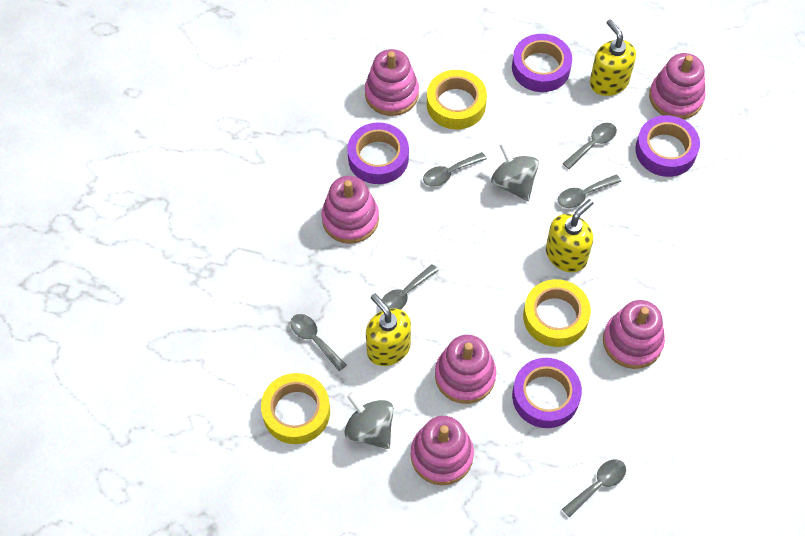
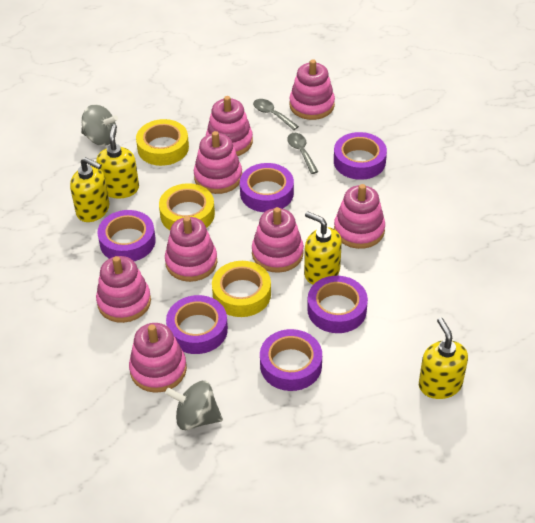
grey spoon: 6 -> 2
pink stacking toy: 6 -> 8
purple tape: 4 -> 6
yellow soap dispenser: 3 -> 4

